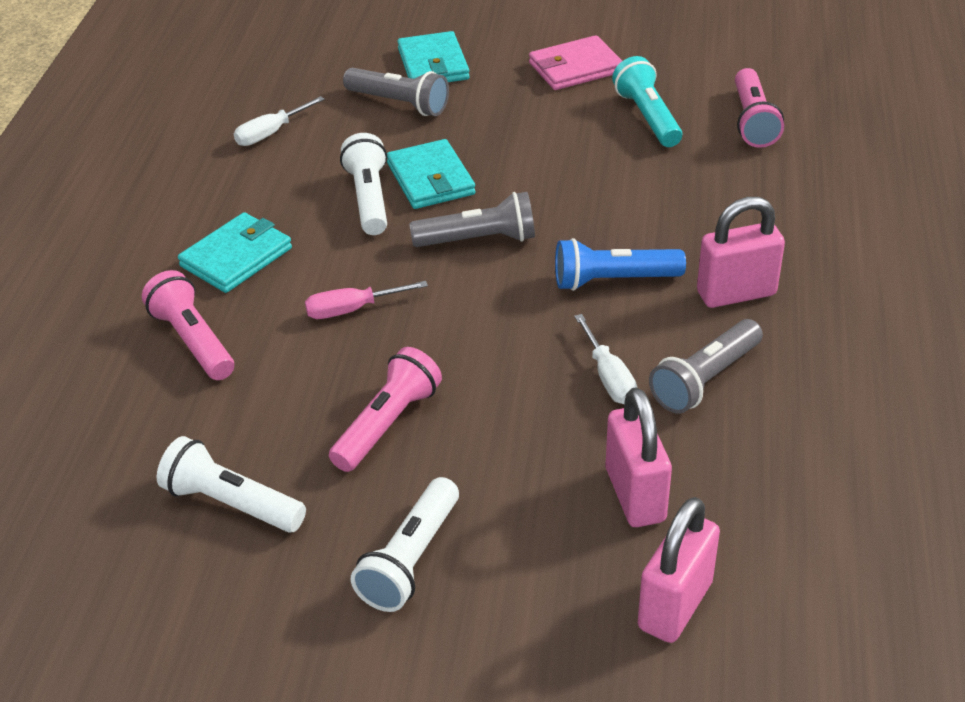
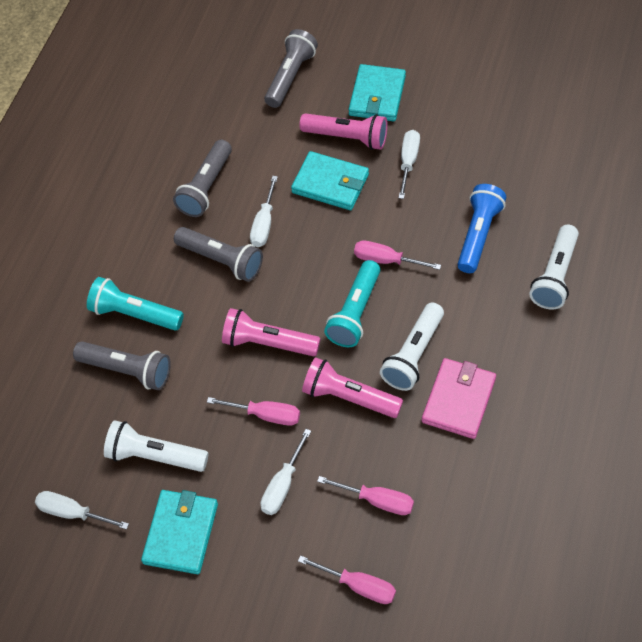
grey flashlight: 3 -> 4
pink padlock: 3 -> 0
pink screwdriver: 1 -> 4
turquoise flashlight: 1 -> 2
white screwdriver: 2 -> 4

